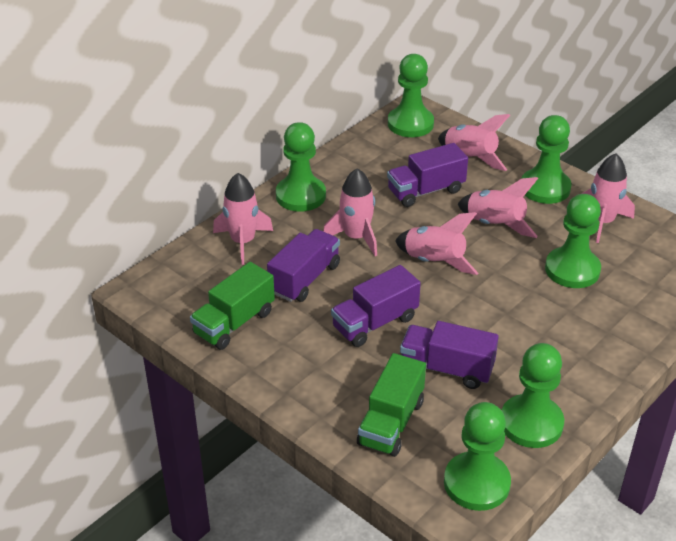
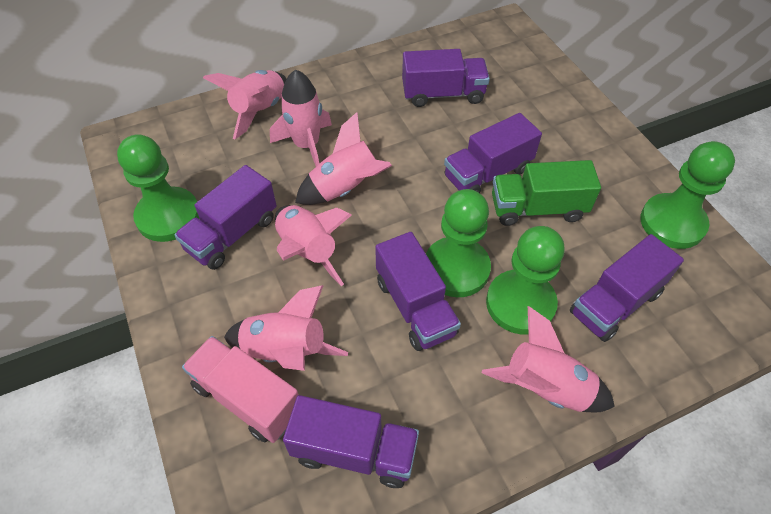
green pawn: 6 -> 4
green truck: 2 -> 1
pink truck: 0 -> 1
purple truck: 4 -> 6

